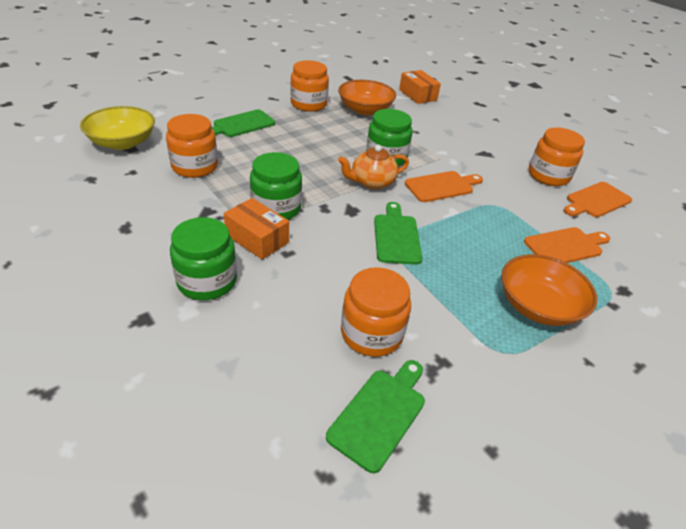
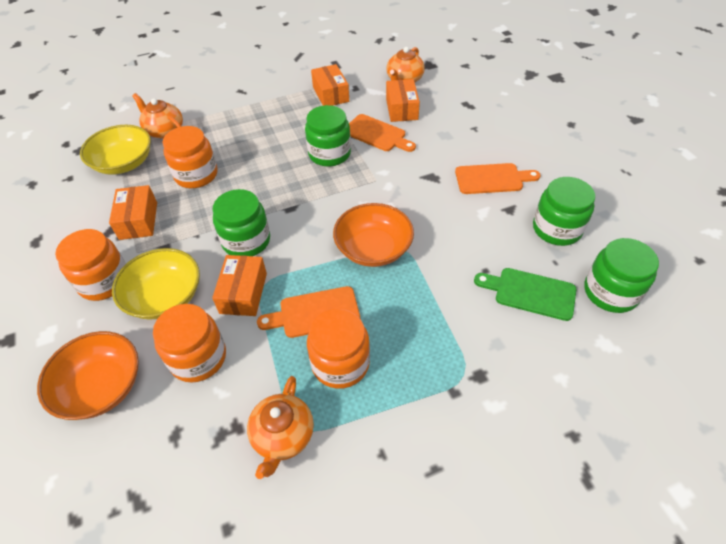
green cutting board: 3 -> 1
green jar: 3 -> 4
orange box: 2 -> 4
orange teapot: 1 -> 3
yellow bowl: 1 -> 2

